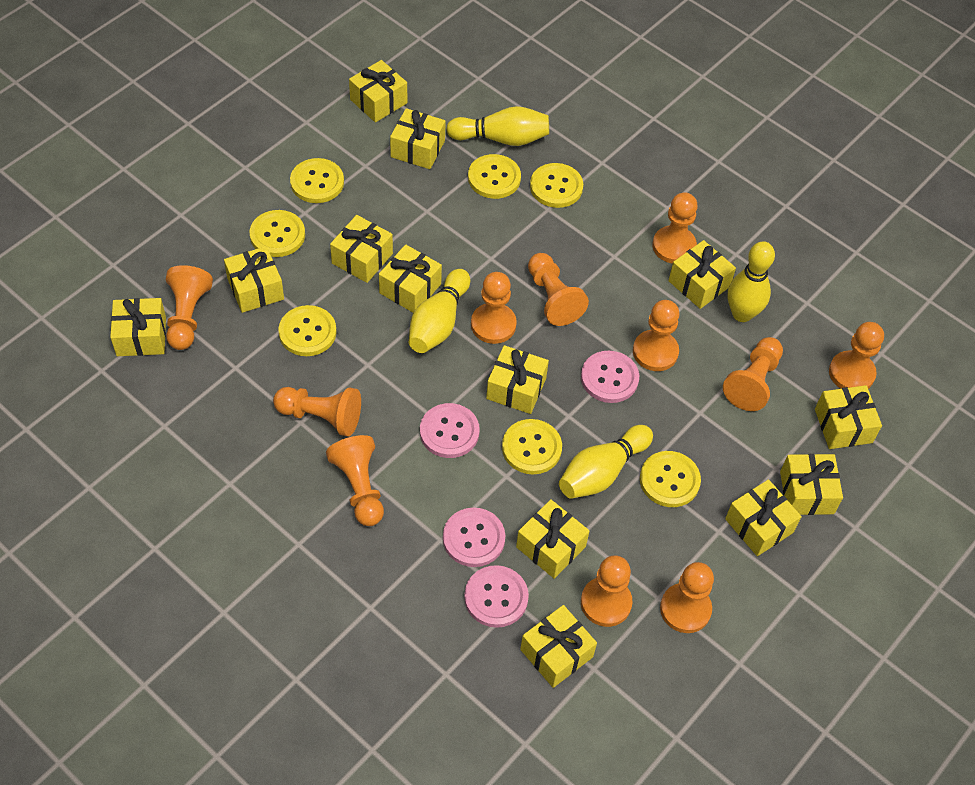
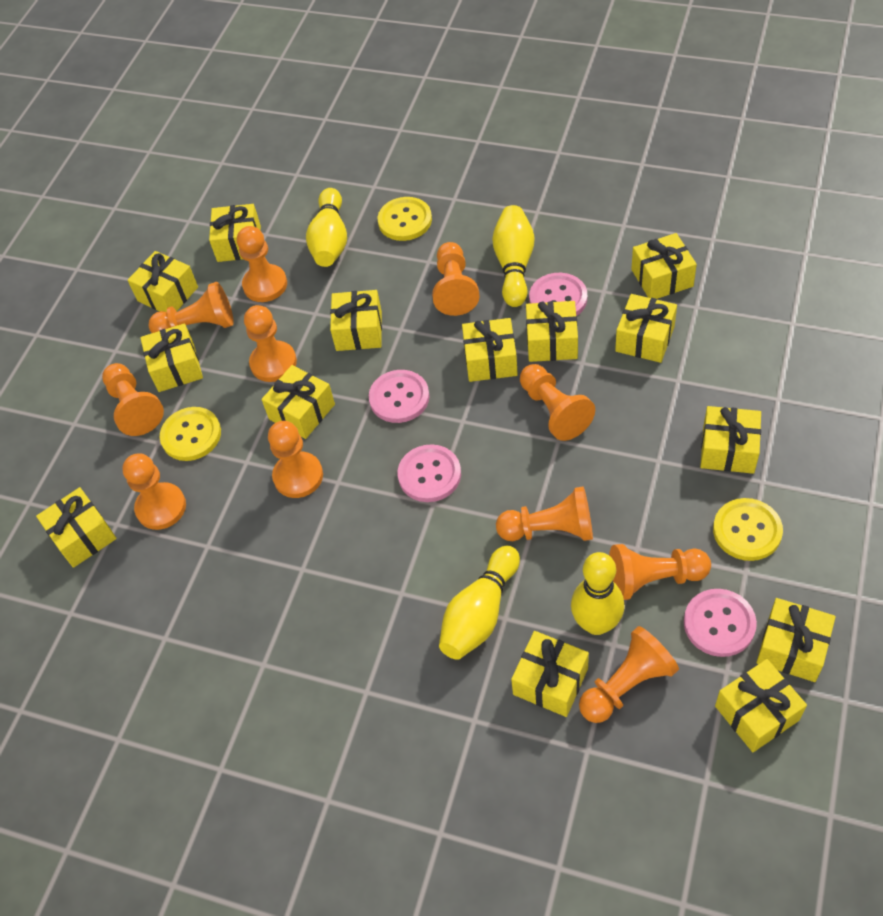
yellow button: 7 -> 3
yellow gift: 13 -> 14

